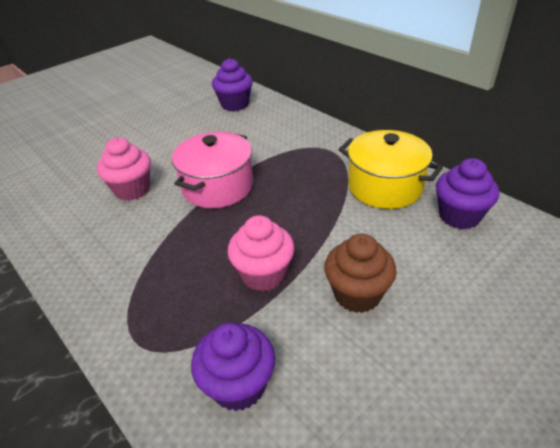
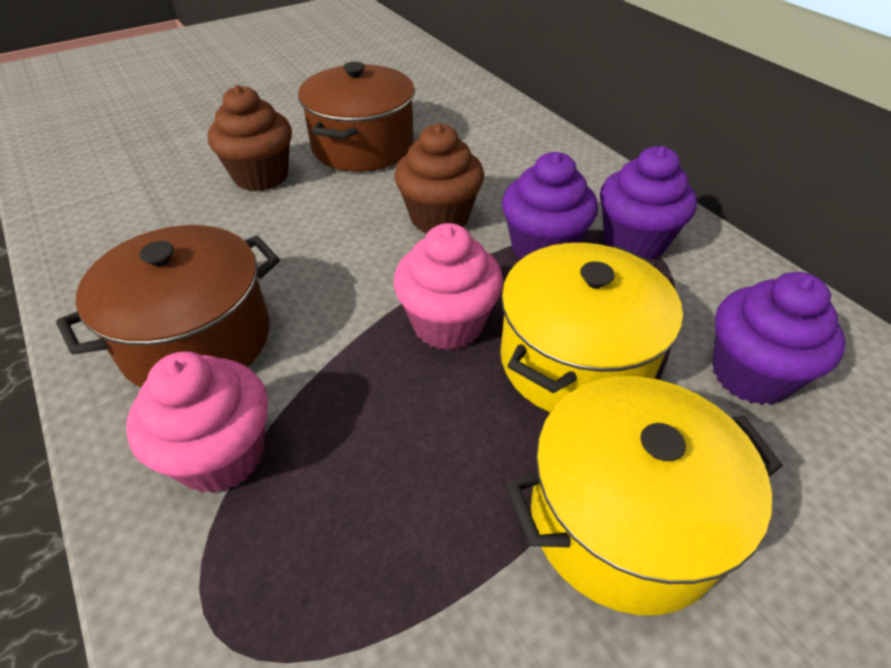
brown cupcake: 1 -> 2
brown pot: 0 -> 2
pink pot: 1 -> 0
yellow pot: 1 -> 2

